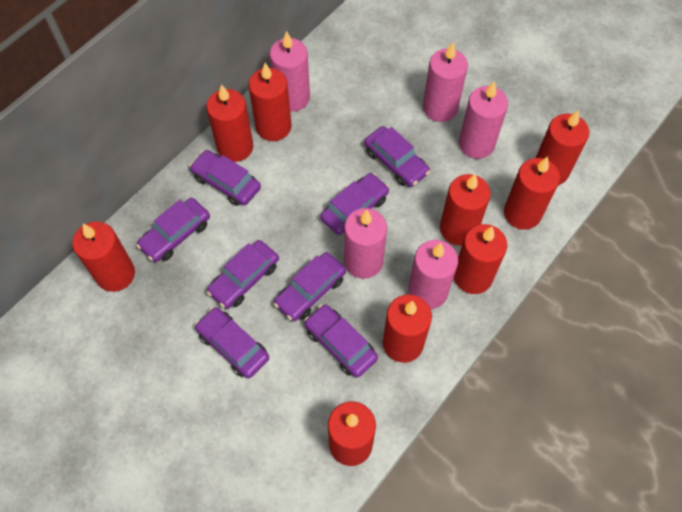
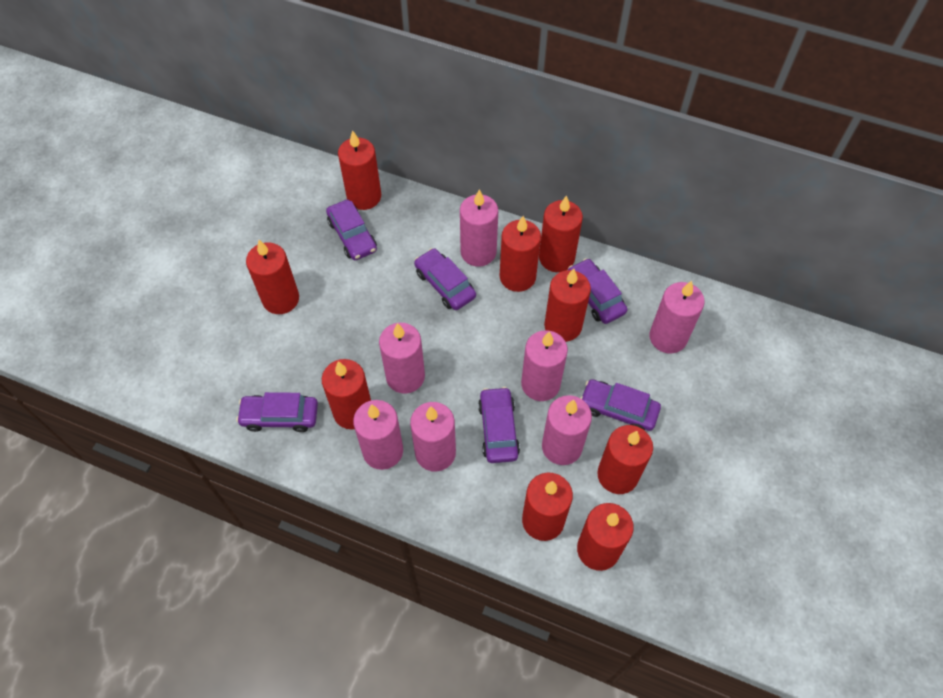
pink candle: 5 -> 7
purple car: 8 -> 6

